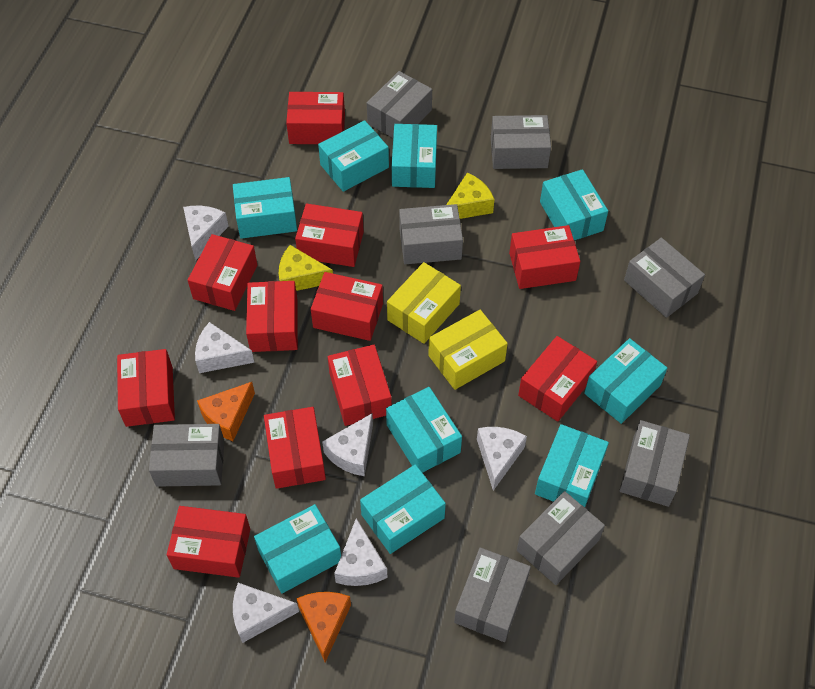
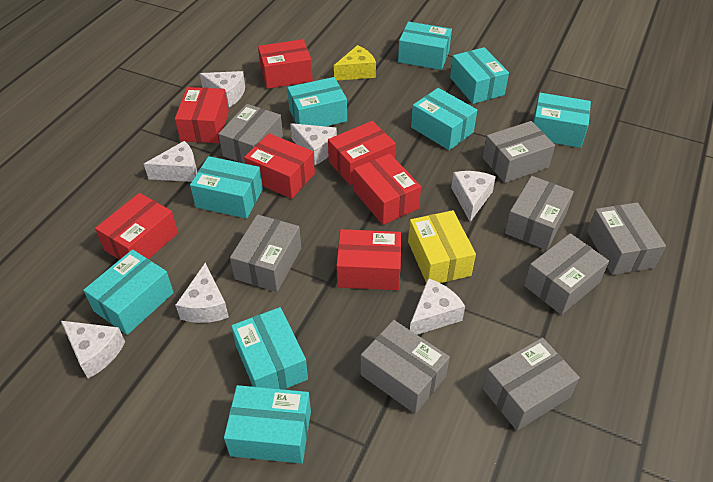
orange cheese: 2 -> 0
red box: 11 -> 7
white cheese: 6 -> 7
yellow box: 2 -> 1
yellow cheese: 2 -> 1

